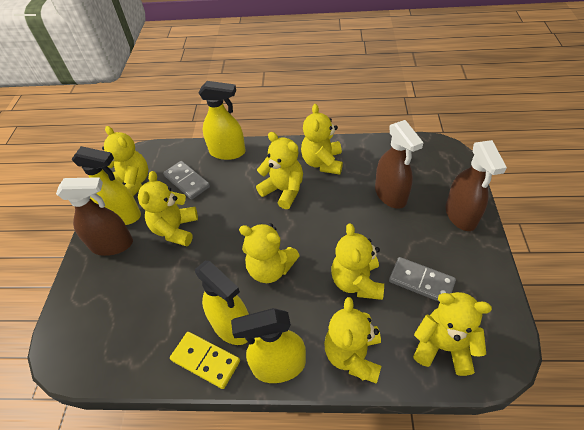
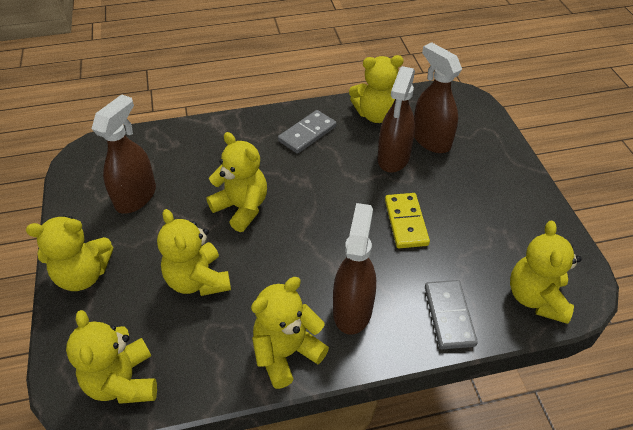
brown spray bottle: 3 -> 4
yellow spray bottle: 4 -> 0
yellow teddy bear: 8 -> 7

